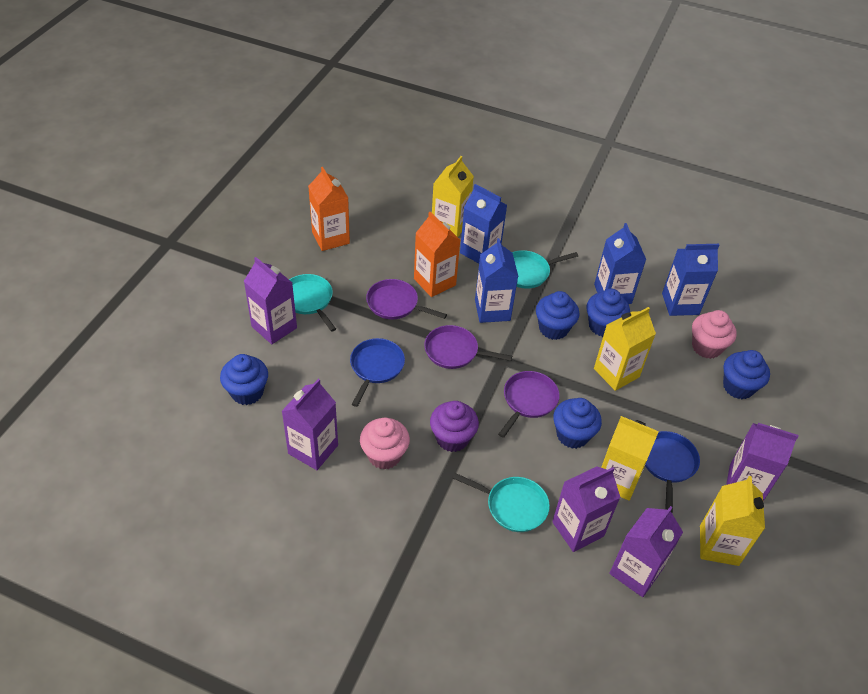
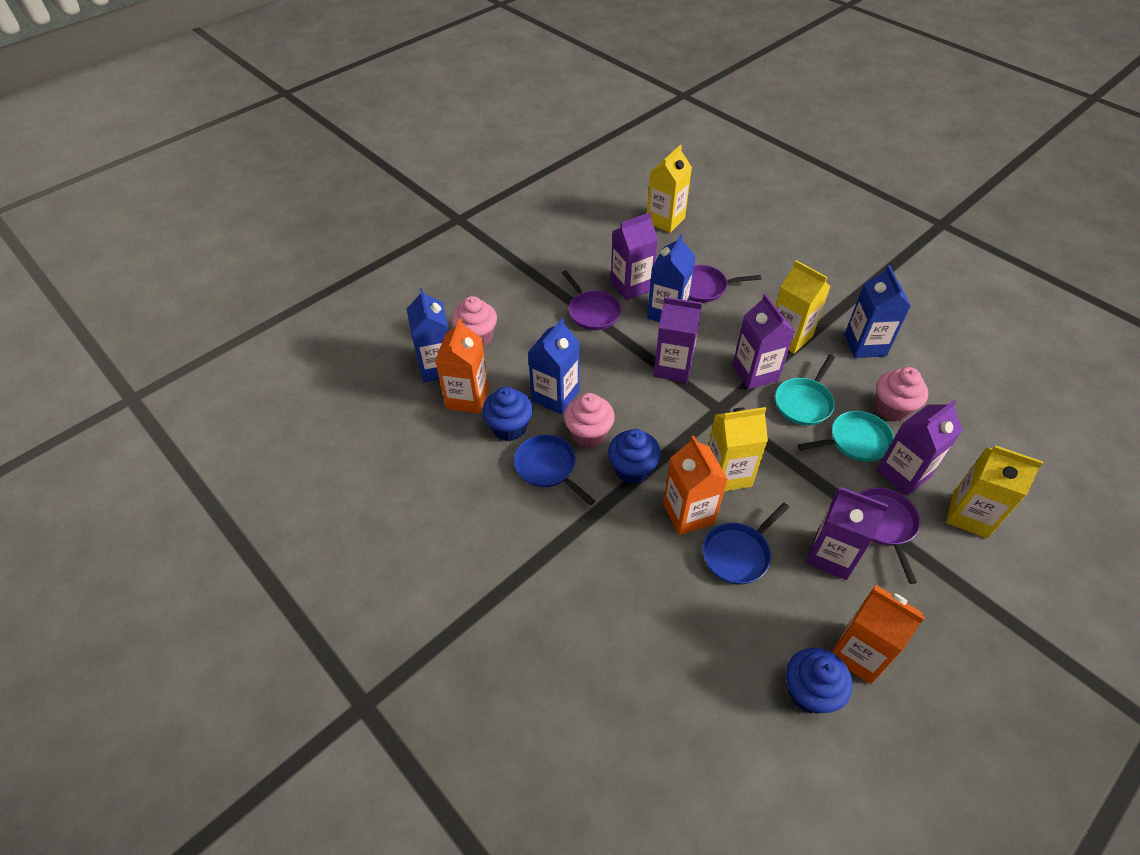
blue cupcake: 5 -> 3
orange carton: 2 -> 3
pink cupcake: 2 -> 3
purple cupcake: 1 -> 0
turquoise pan: 3 -> 2

